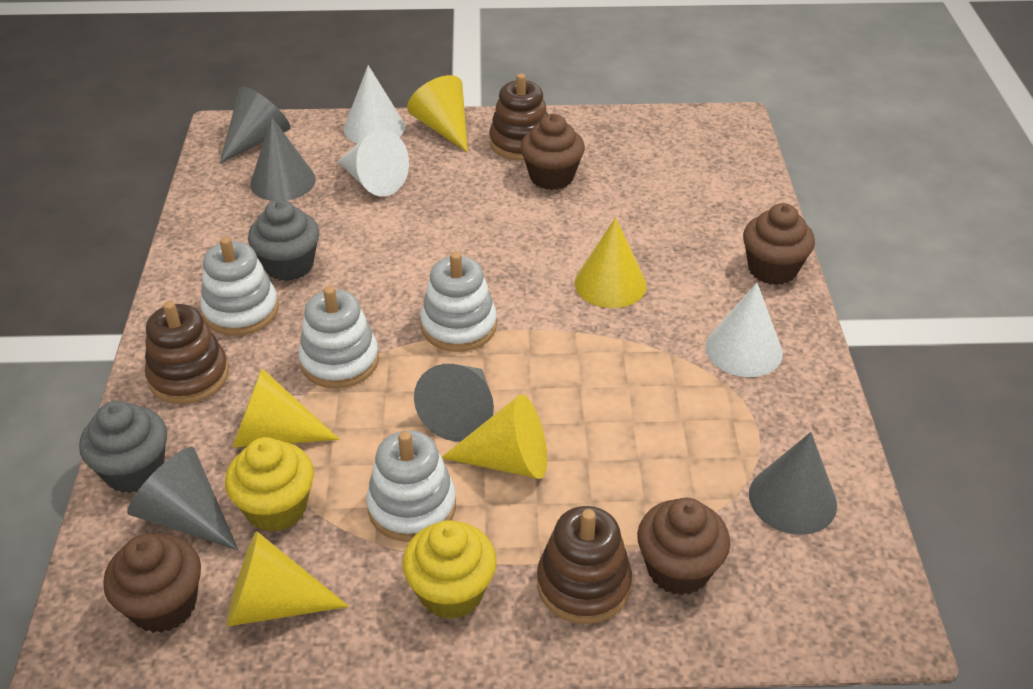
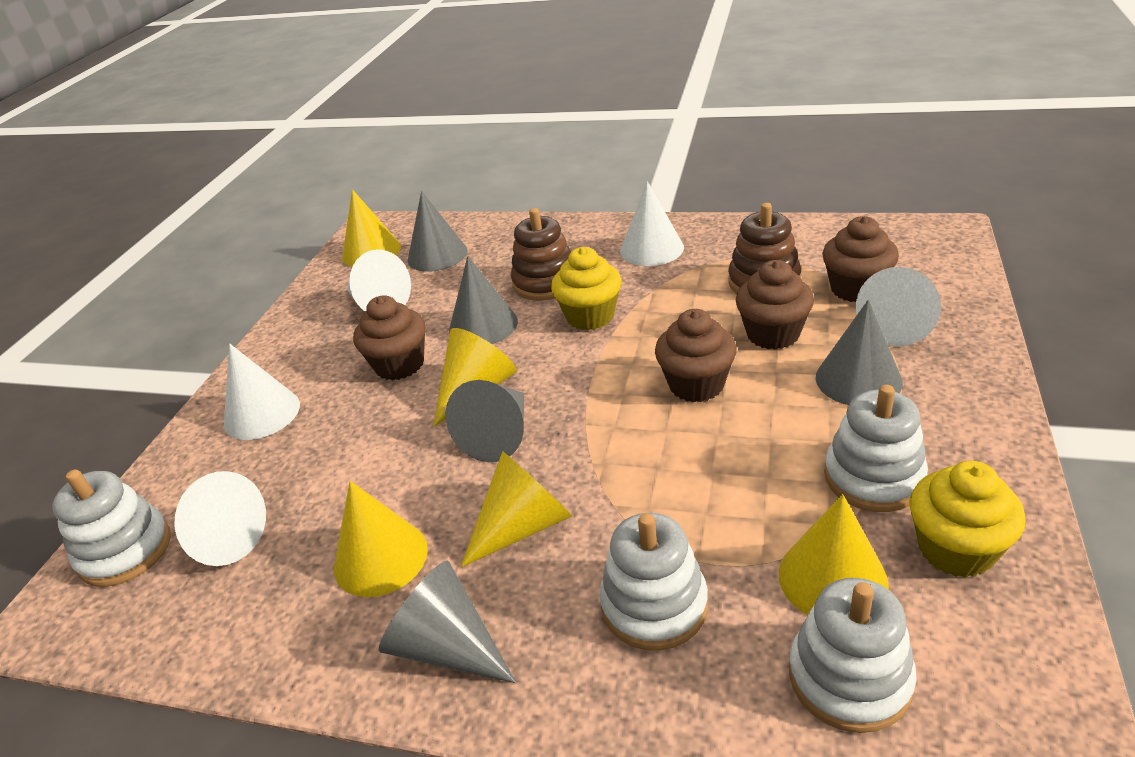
brown stacking toy: 3 -> 2
grey cupcake: 2 -> 0
white cone: 3 -> 5

